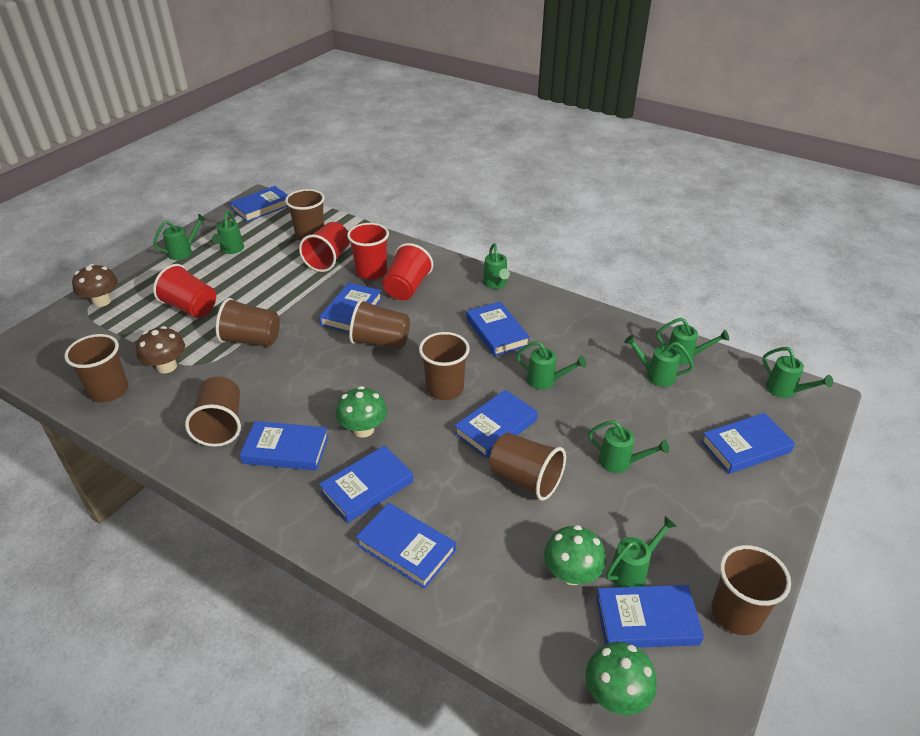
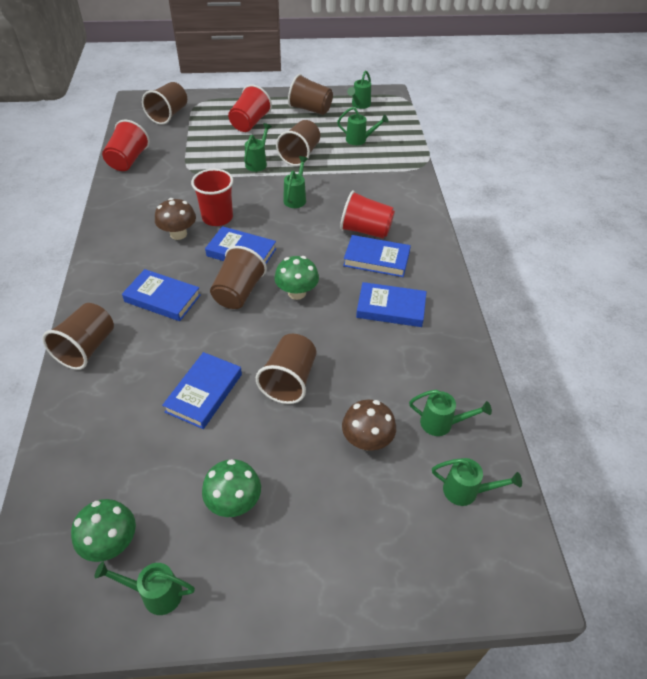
blue book: 9 -> 5
brown cup: 8 -> 6
green watering can: 9 -> 7

